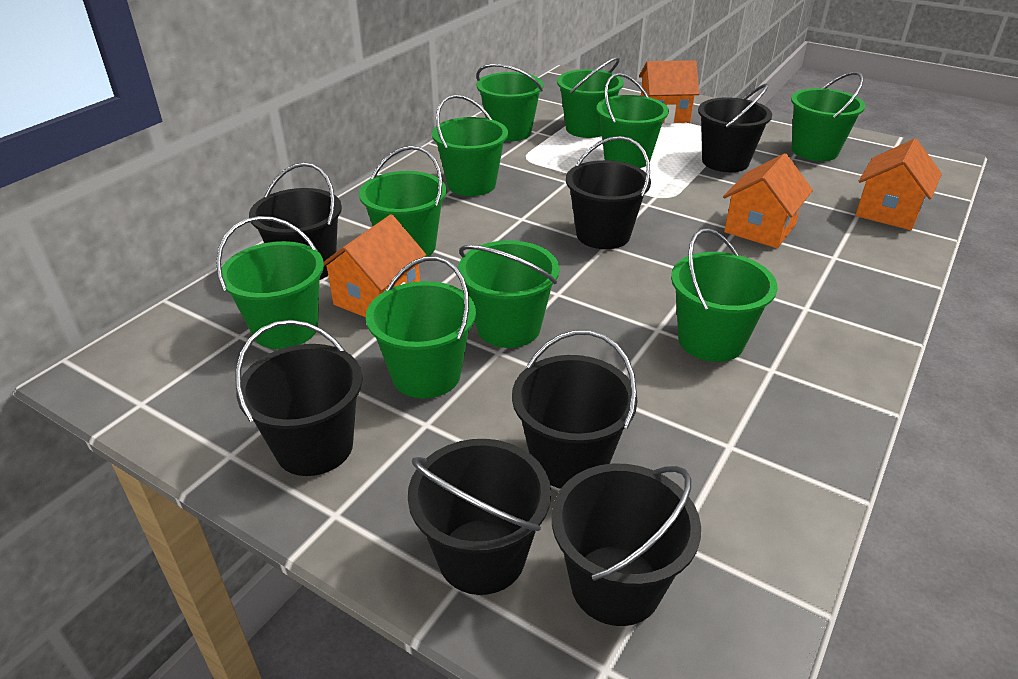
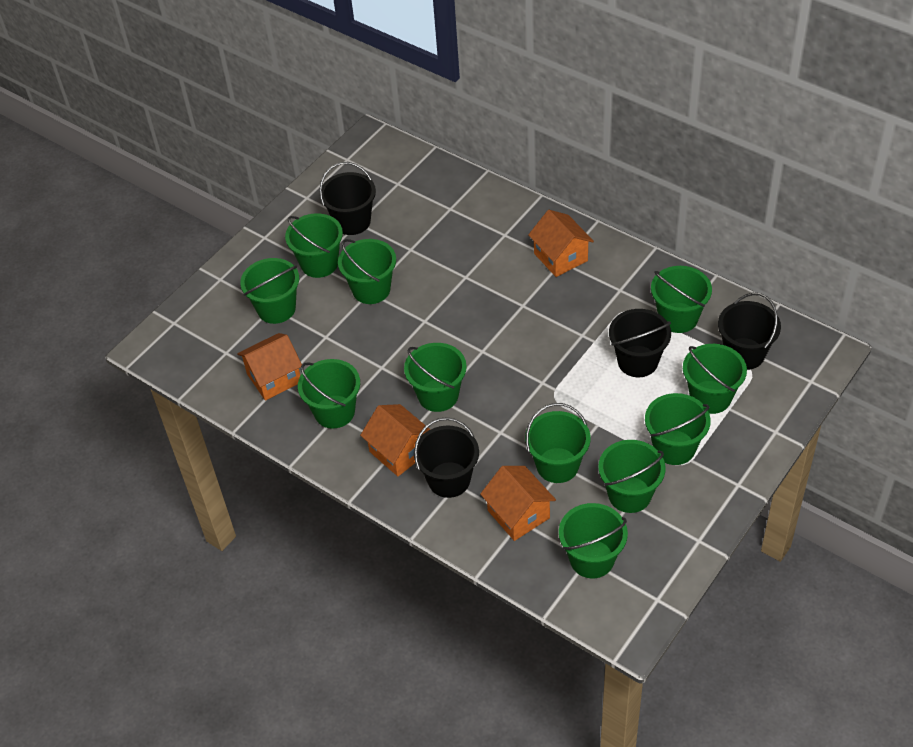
black bucket: 7 -> 4
green bucket: 10 -> 11

